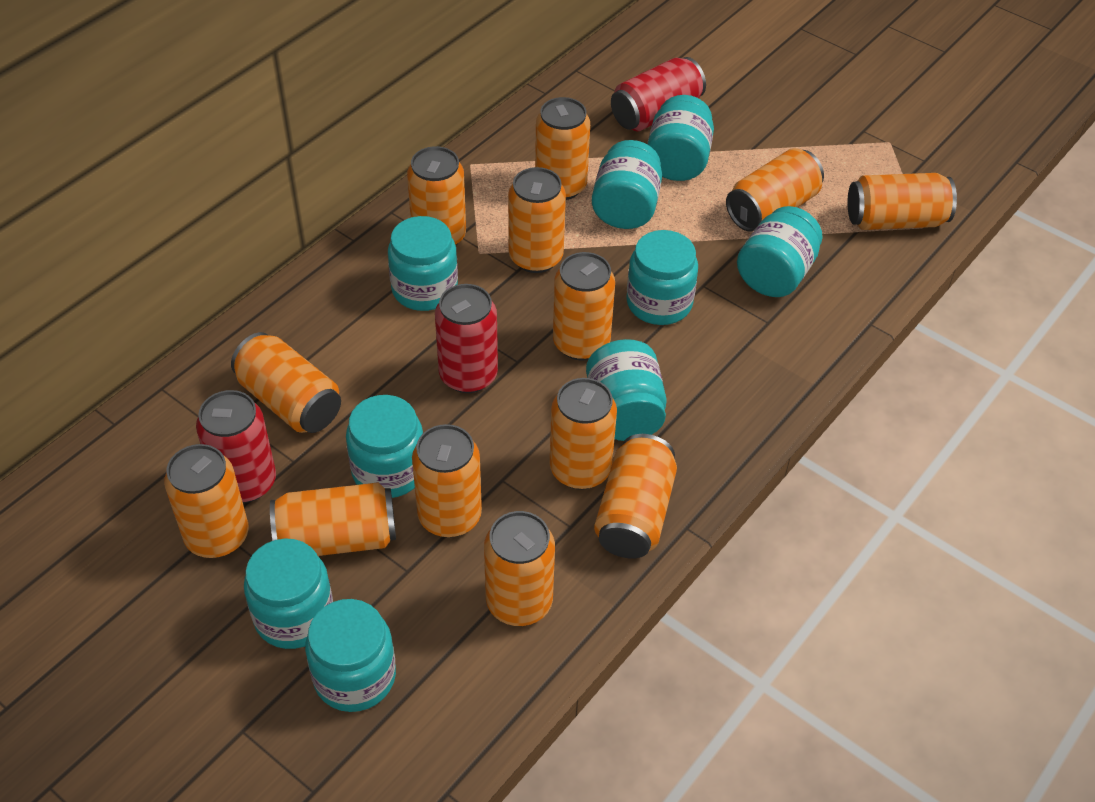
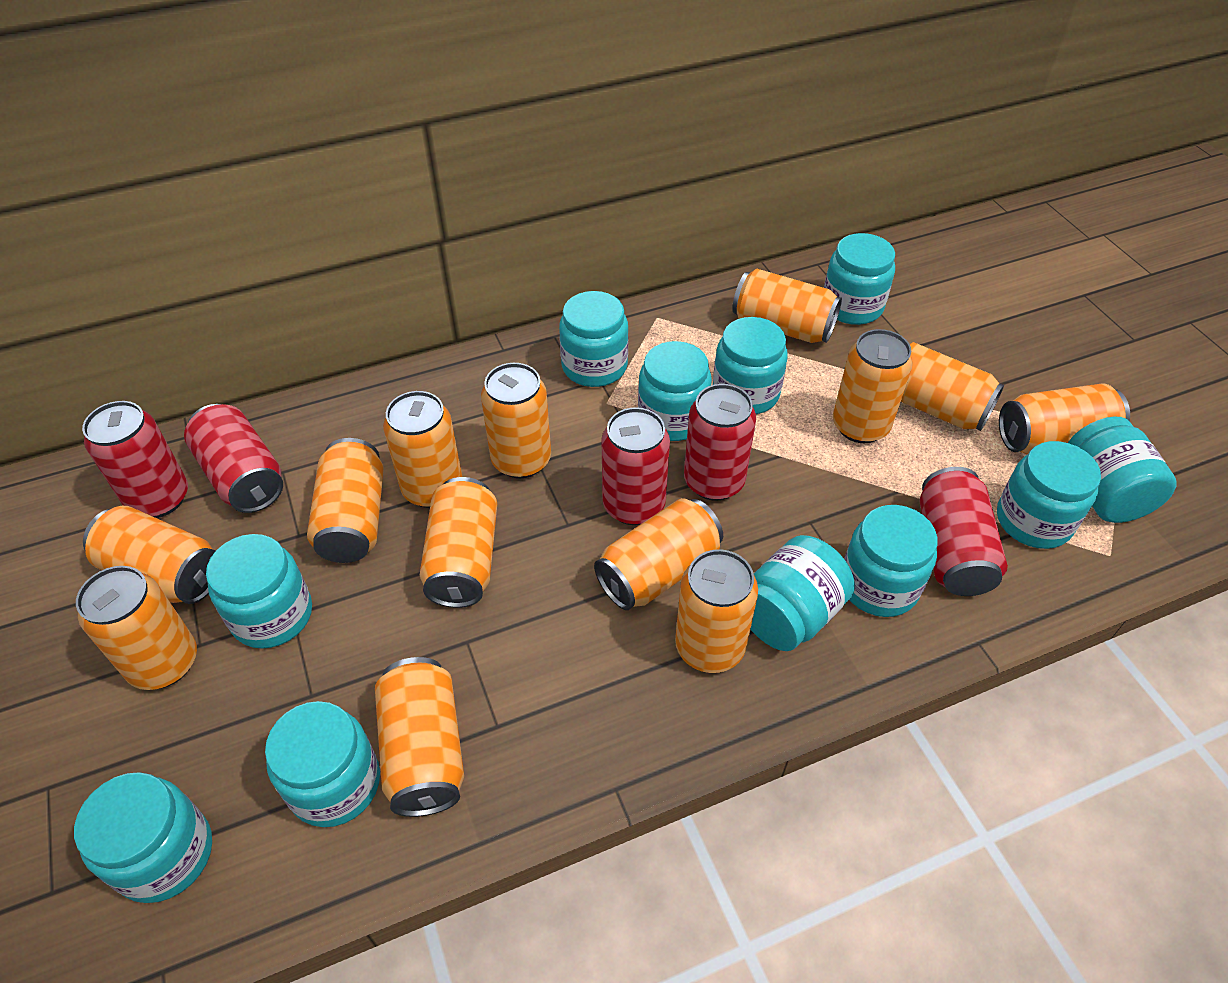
red can: 3 -> 5
turquoise jar: 9 -> 11

